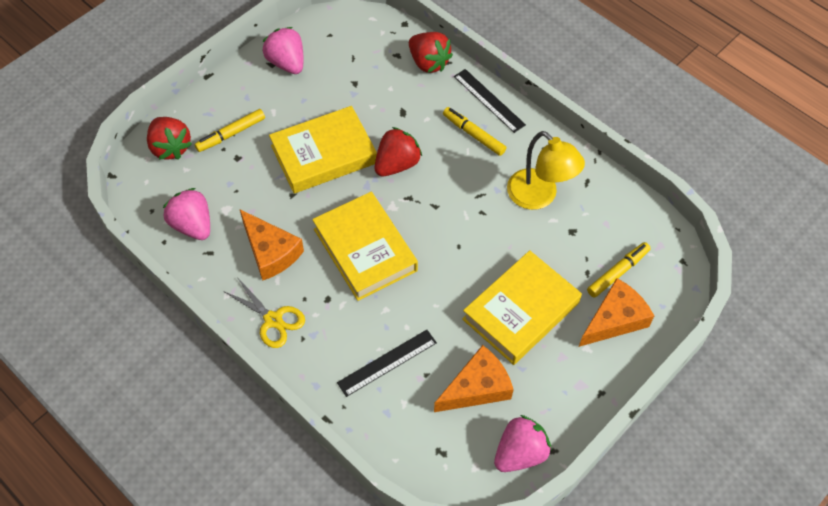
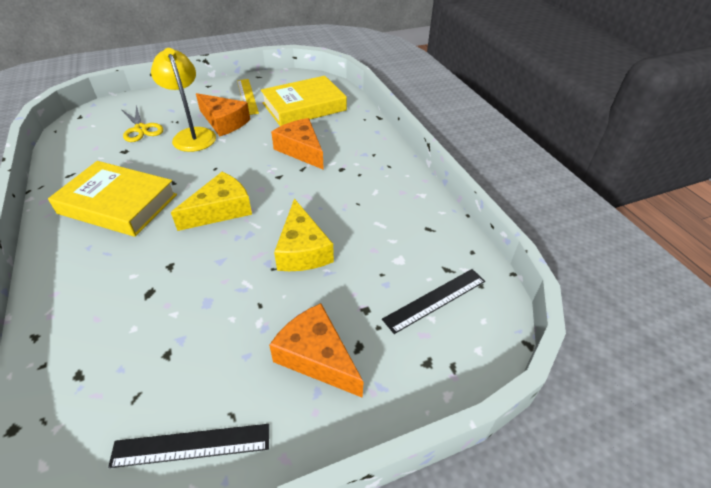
pink strawberry: 3 -> 0
red strawberry: 3 -> 0
yellow book: 3 -> 2
yellow cheese: 0 -> 2
yellow marker: 3 -> 0
yellow ruler: 0 -> 1

